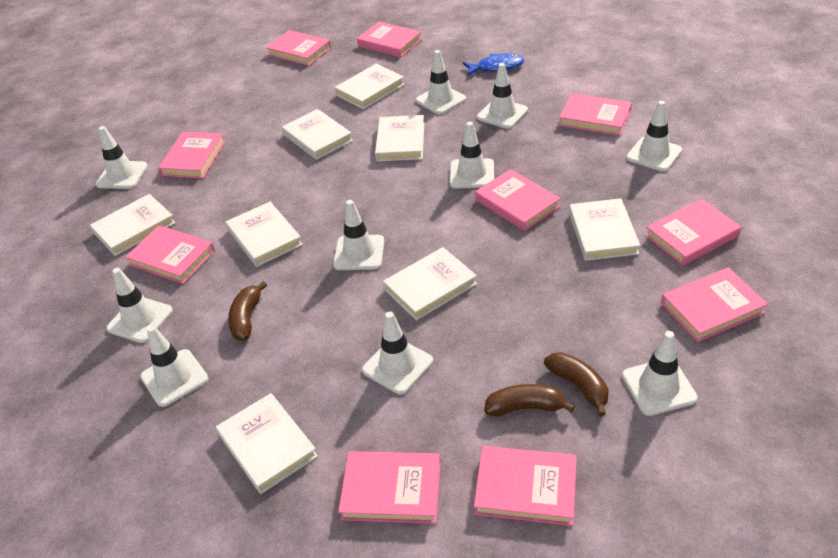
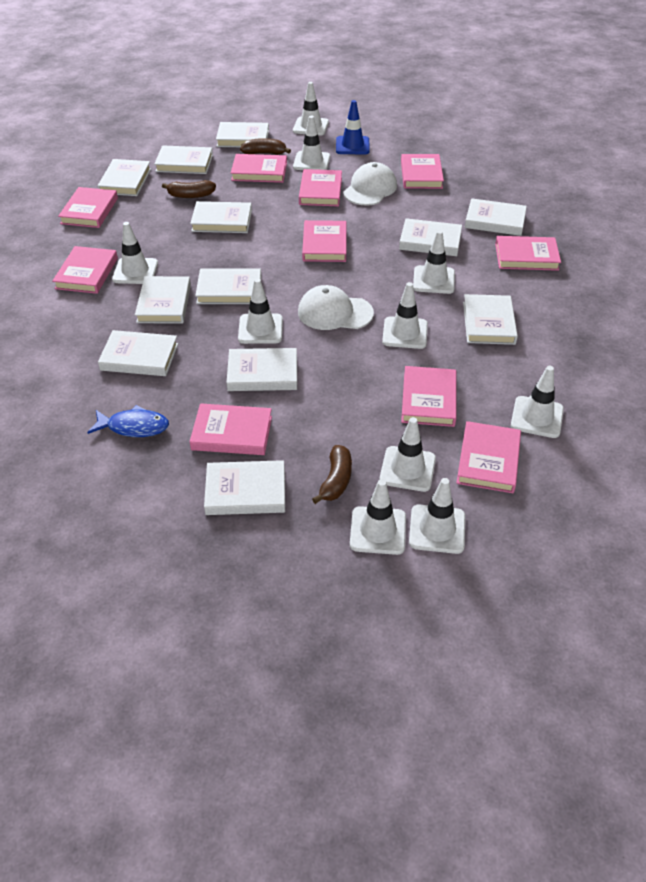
blue traffic cone: 0 -> 1
white book: 8 -> 12
white cap: 0 -> 2

